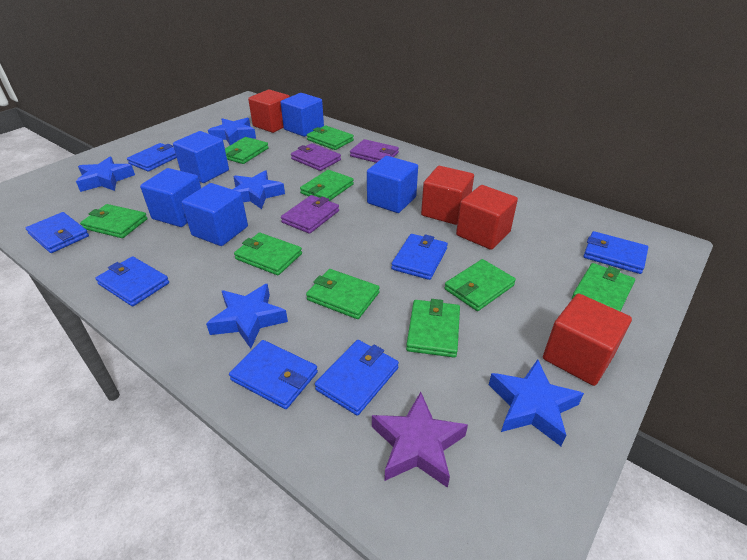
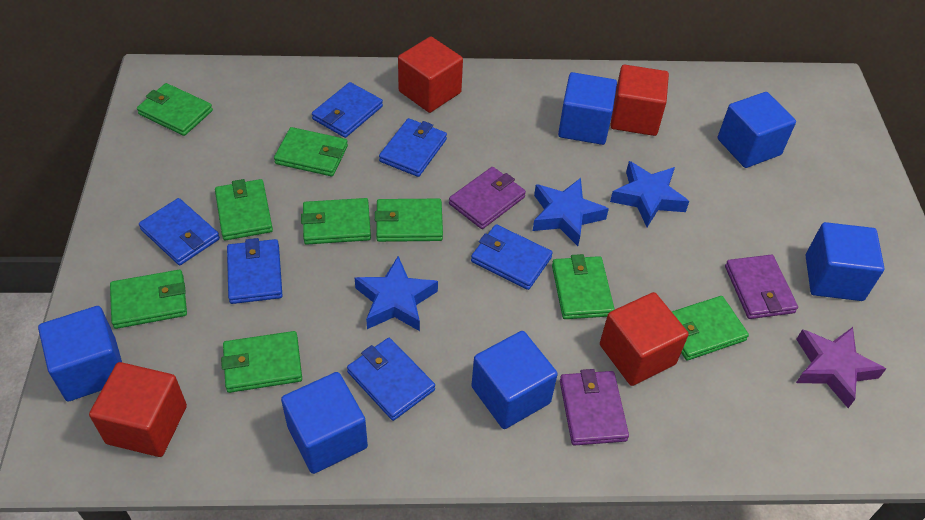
blue cube: 5 -> 6
blue star: 5 -> 3
blue wallet: 7 -> 6

